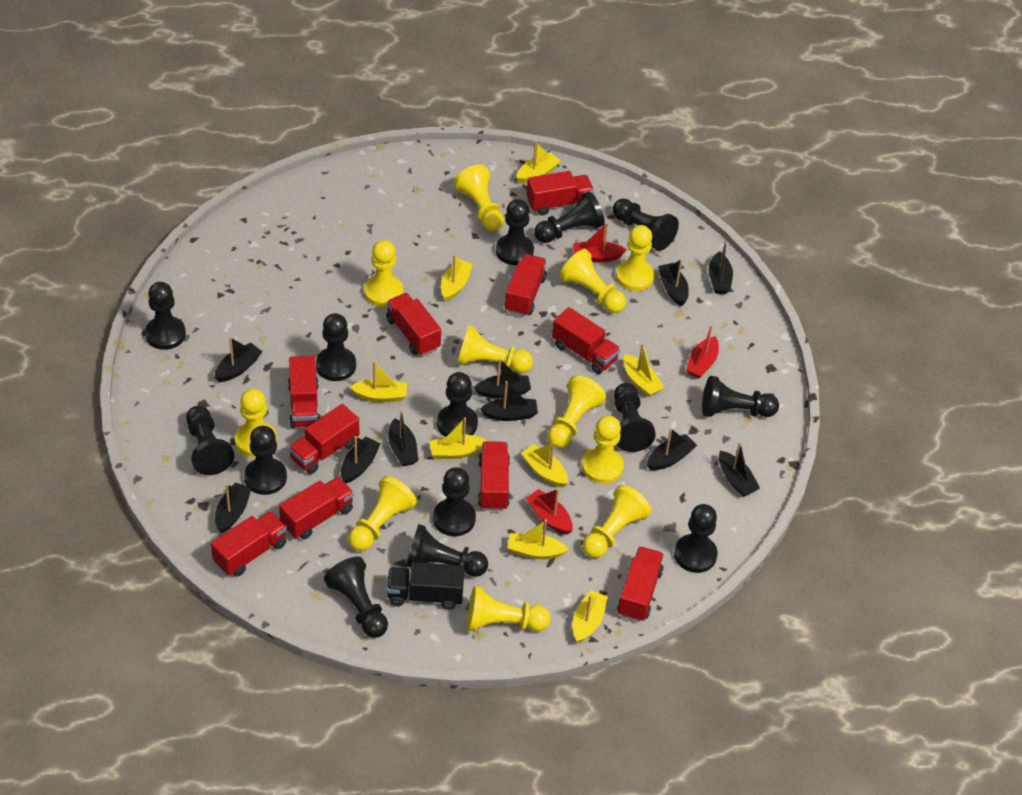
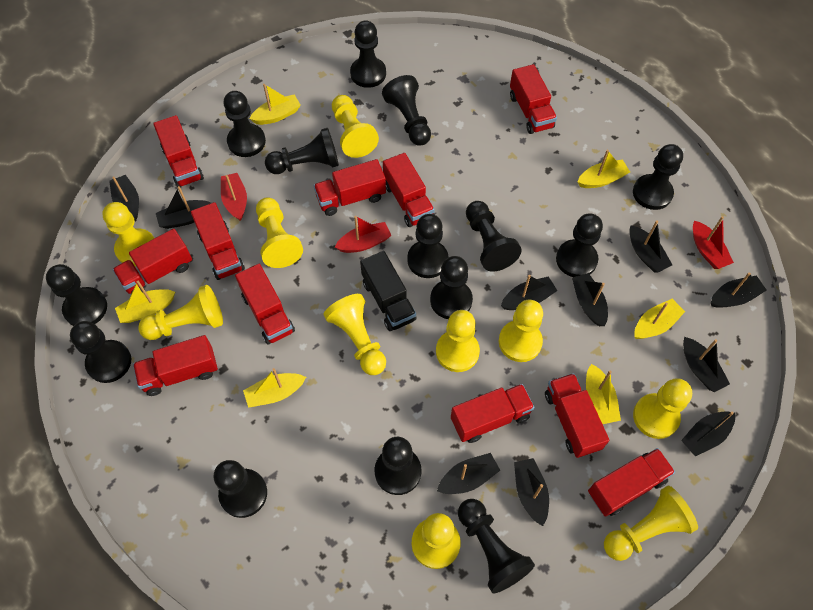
red truck: 10 -> 11
yellow boat: 8 -> 6
yellow pawn: 11 -> 10

